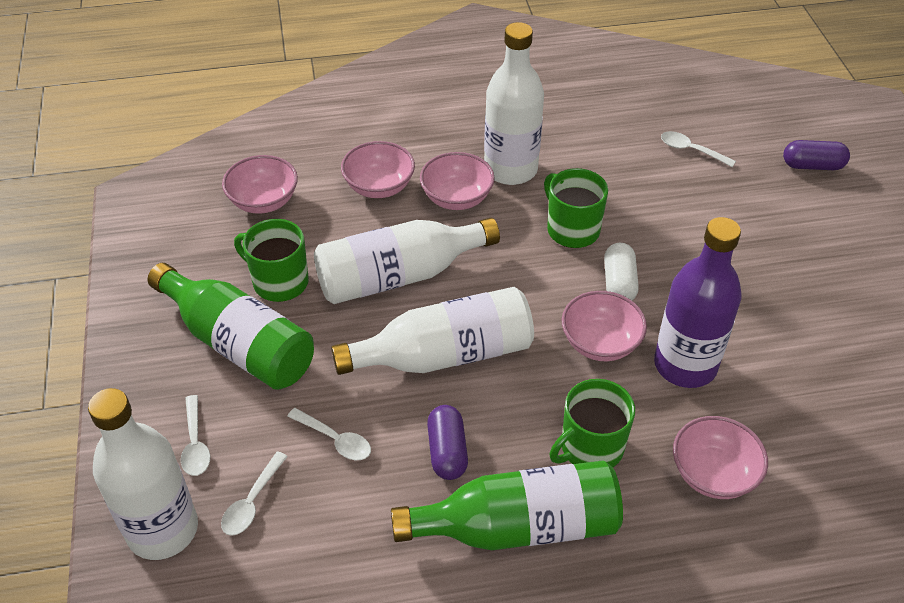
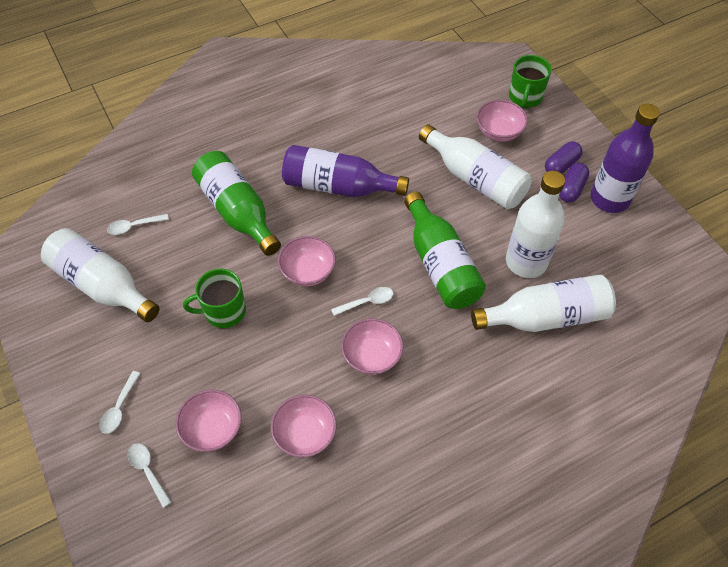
green mug: 3 -> 2
purple bottle: 1 -> 2
white capsule: 1 -> 0

